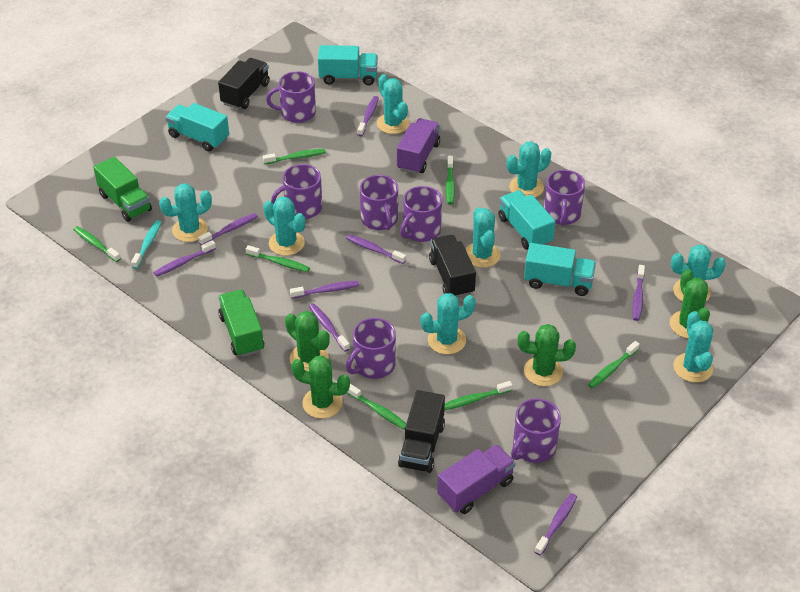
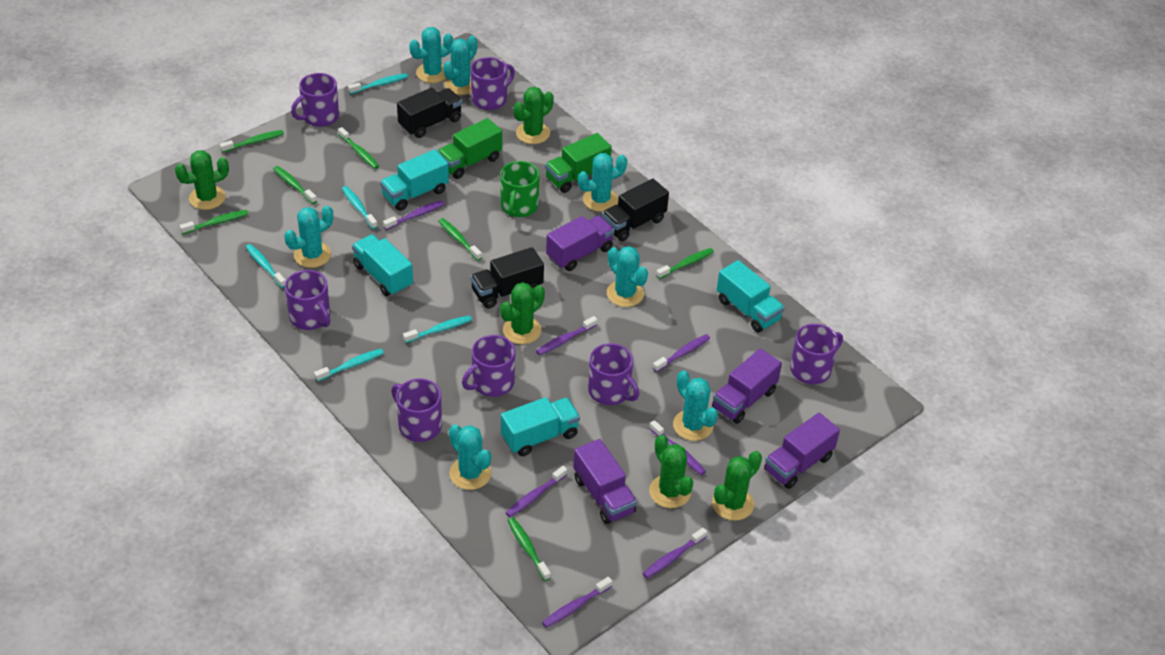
green cactus: 4 -> 5
green mug: 0 -> 1
purple toothbrush: 8 -> 7
purple truck: 2 -> 4
turquoise cactus: 8 -> 7
turquoise toothbrush: 1 -> 5

